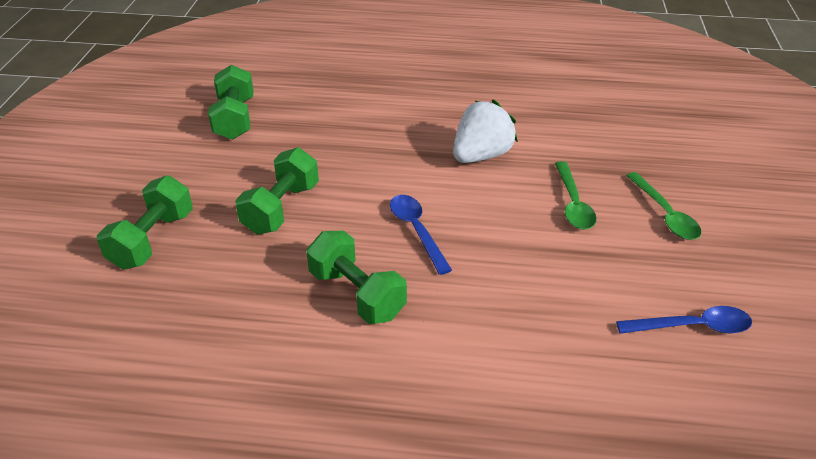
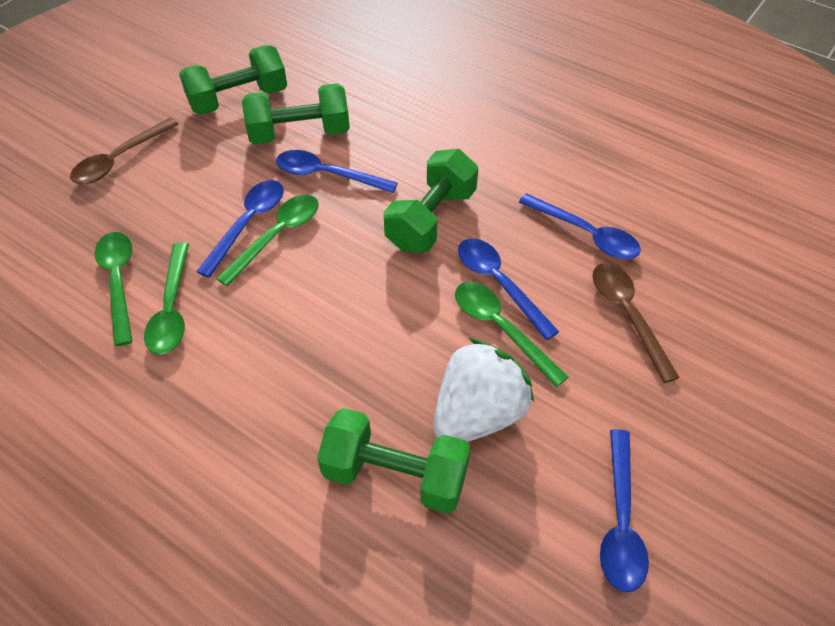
blue spoon: 2 -> 5
brown spoon: 0 -> 2
green spoon: 2 -> 4

